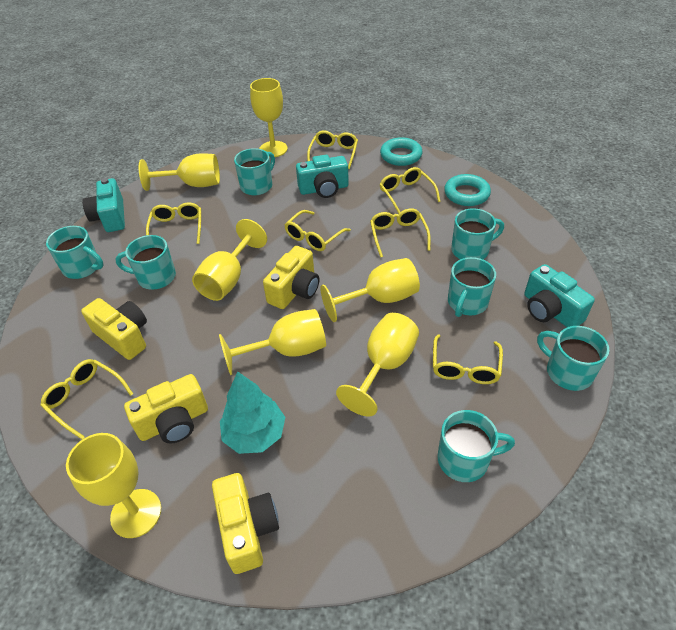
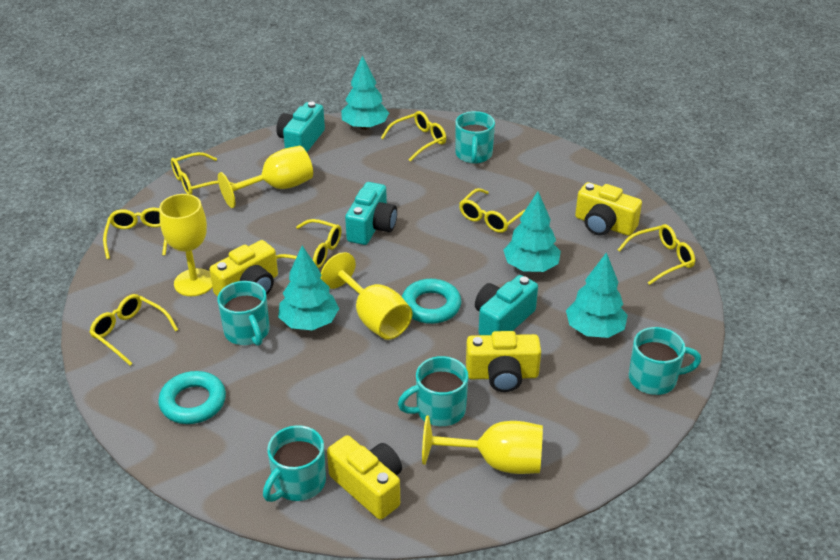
turquoise mug: 7 -> 5
turquoise tree: 1 -> 4
yellow goblet: 7 -> 4

